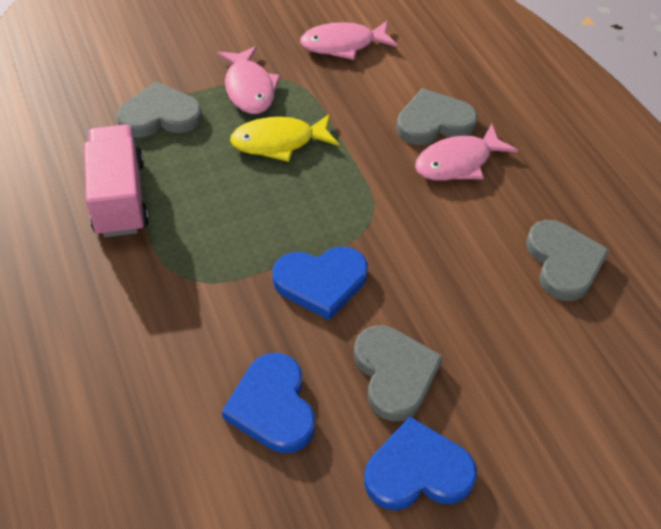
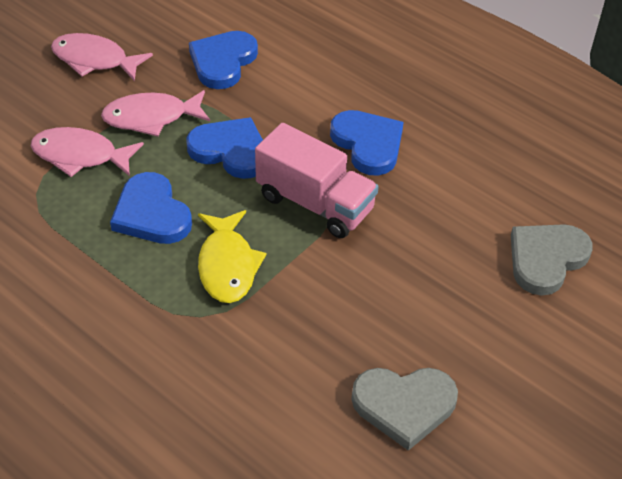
blue heart: 3 -> 4
grey heart: 4 -> 2

